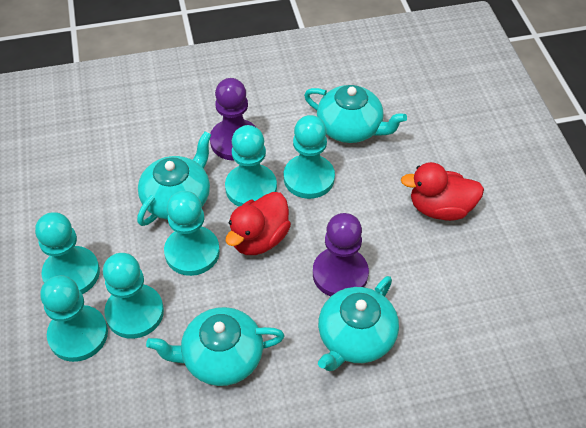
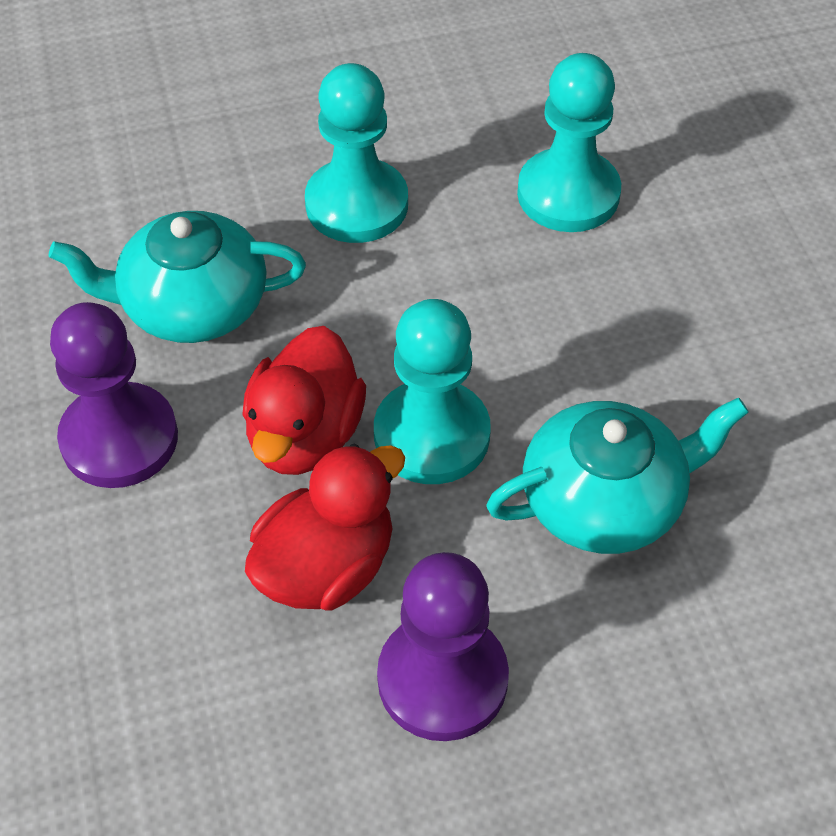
turquoise pawn: 6 -> 3
turquoise teapot: 4 -> 2

